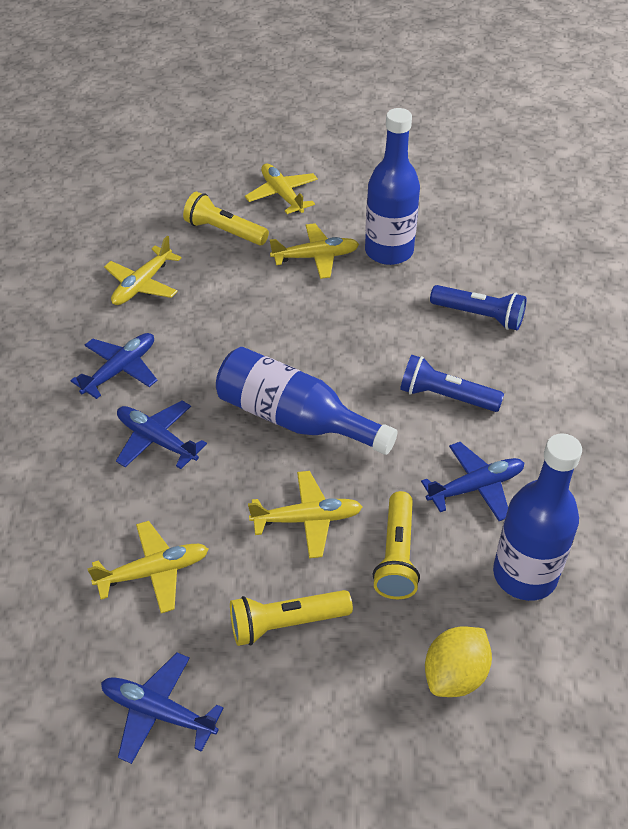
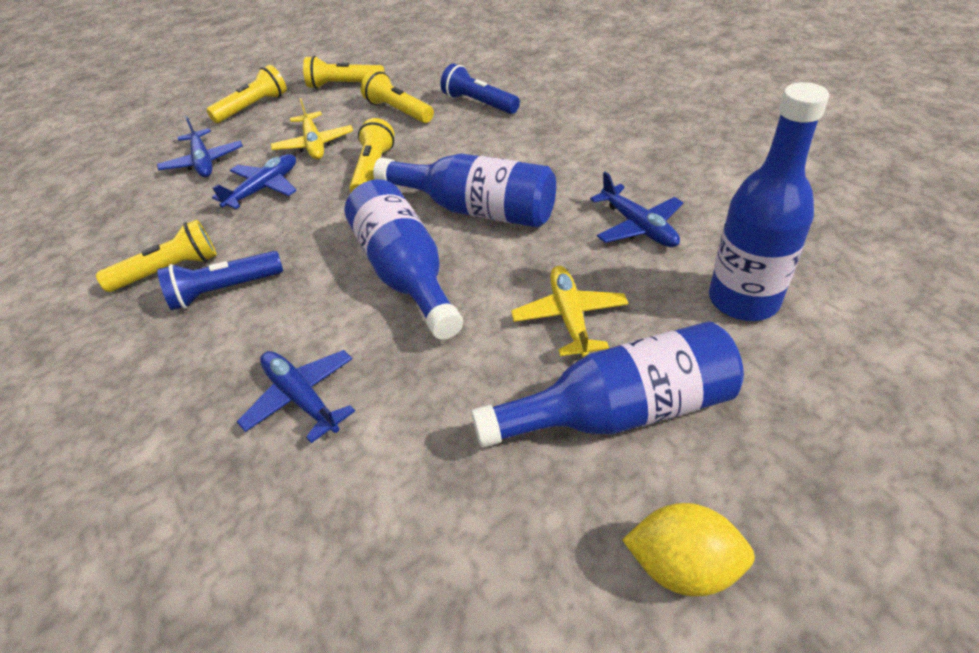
blue bottle: 3 -> 4
yellow flashlight: 3 -> 5
yellow plane: 5 -> 2

